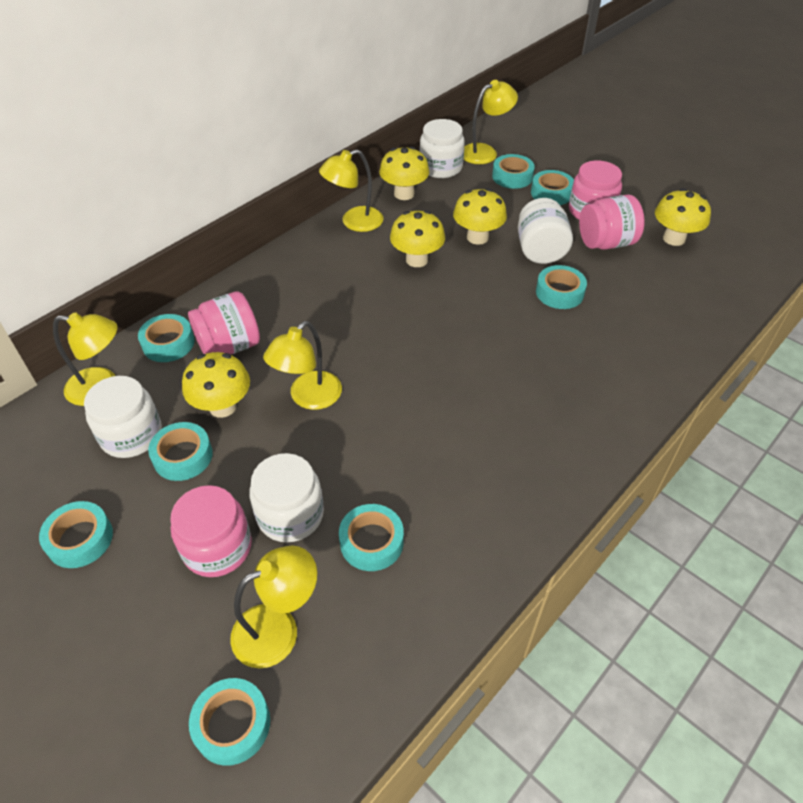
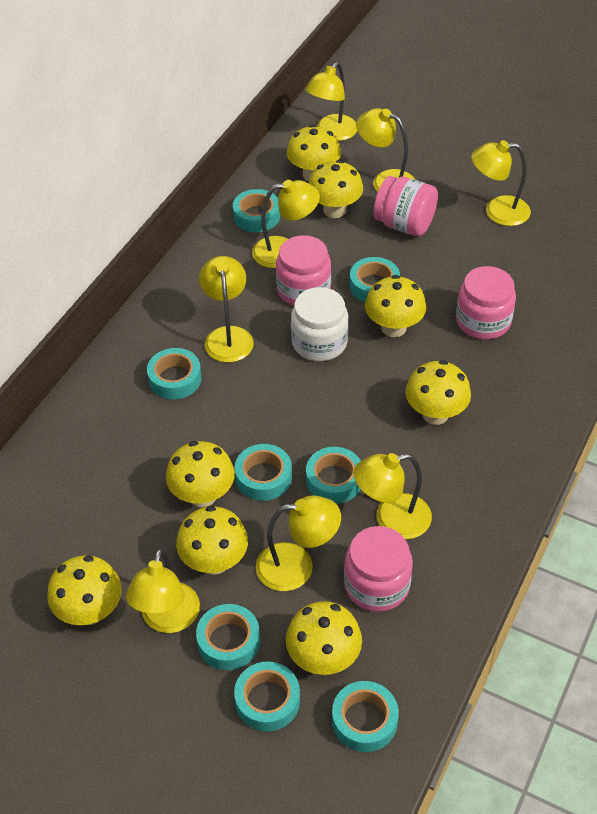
white jar: 4 -> 1
yellow lamp: 5 -> 8
yellow mushroom: 5 -> 8

